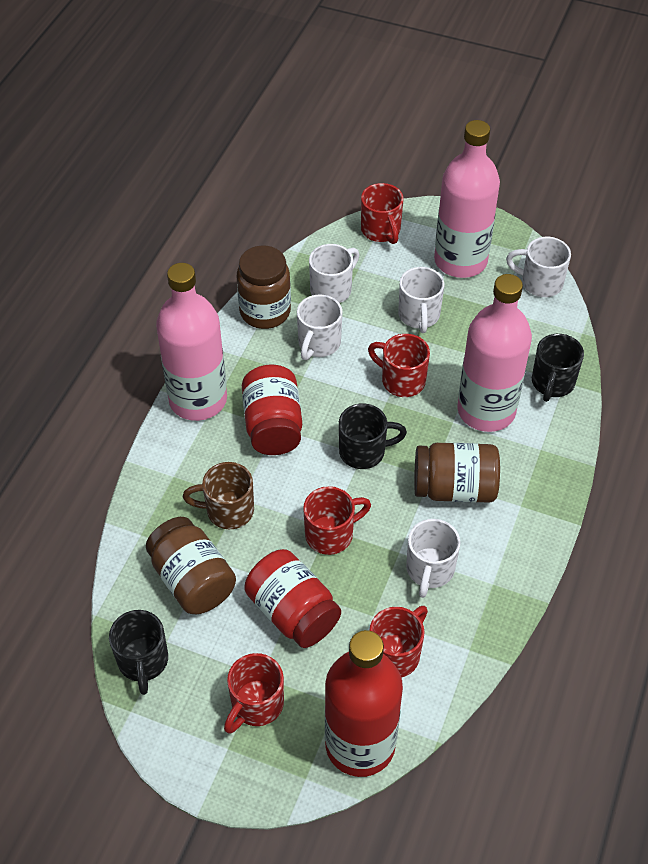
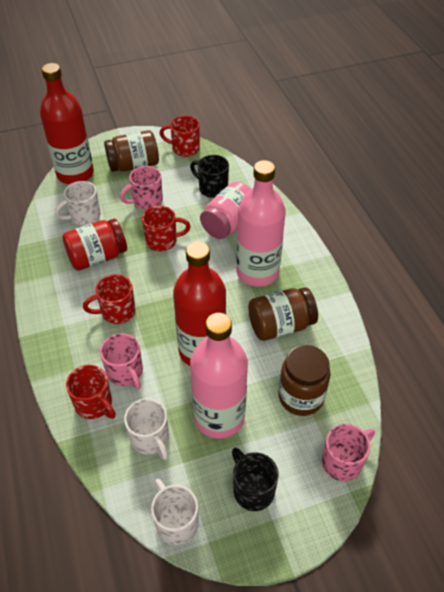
black mug: 3 -> 2
brown mug: 1 -> 0
pink bottle: 3 -> 2
pink jar: 0 -> 1
pink mug: 0 -> 3
red bottle: 1 -> 2
red jar: 2 -> 1
red mug: 5 -> 4
white mug: 5 -> 3

